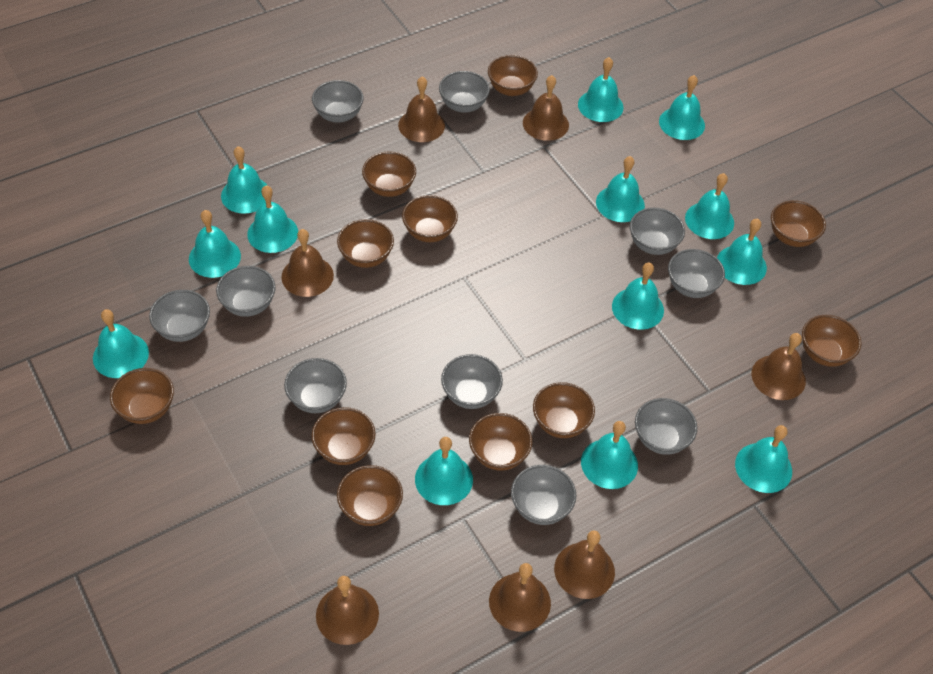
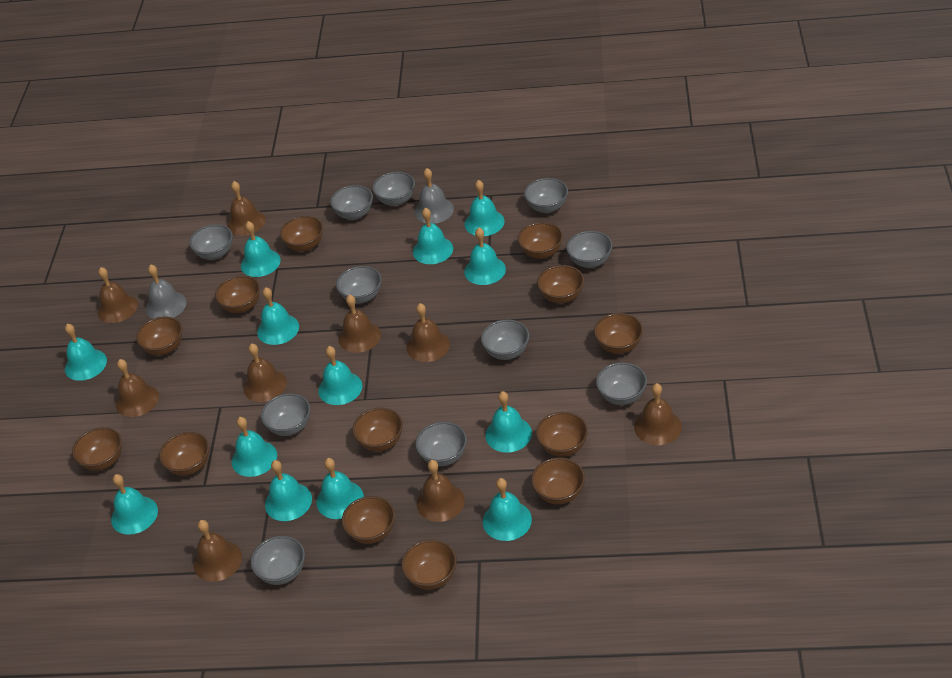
brown bell: 7 -> 9
brown bowl: 11 -> 13
grey bell: 0 -> 2
grey bowl: 10 -> 11

